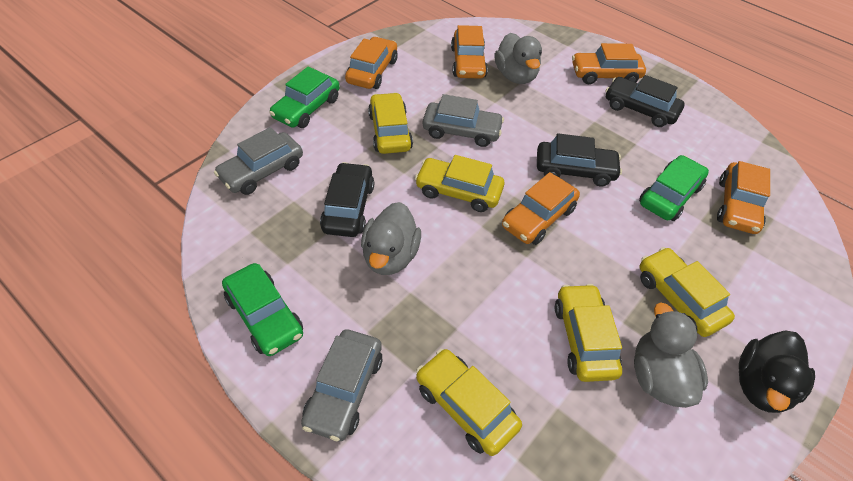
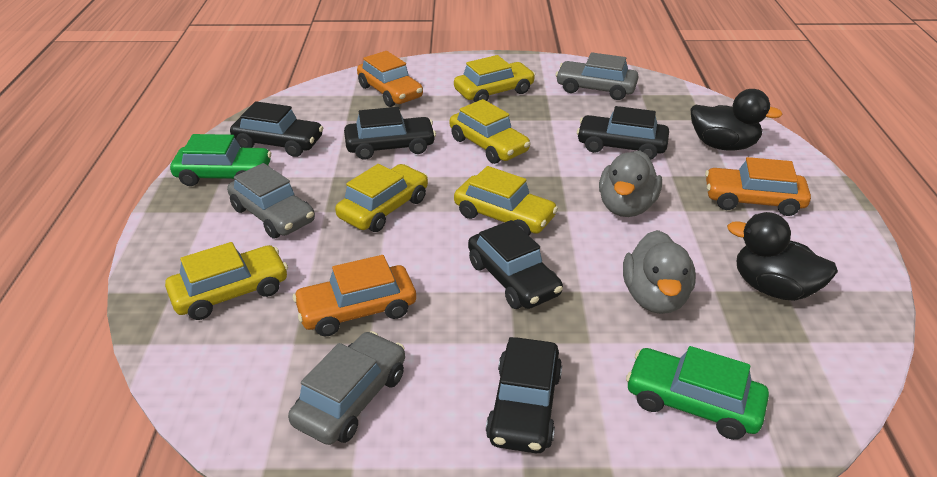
black car: 3 -> 5
black duck: 1 -> 2
green car: 3 -> 2
grey duck: 3 -> 2
orange car: 5 -> 3

